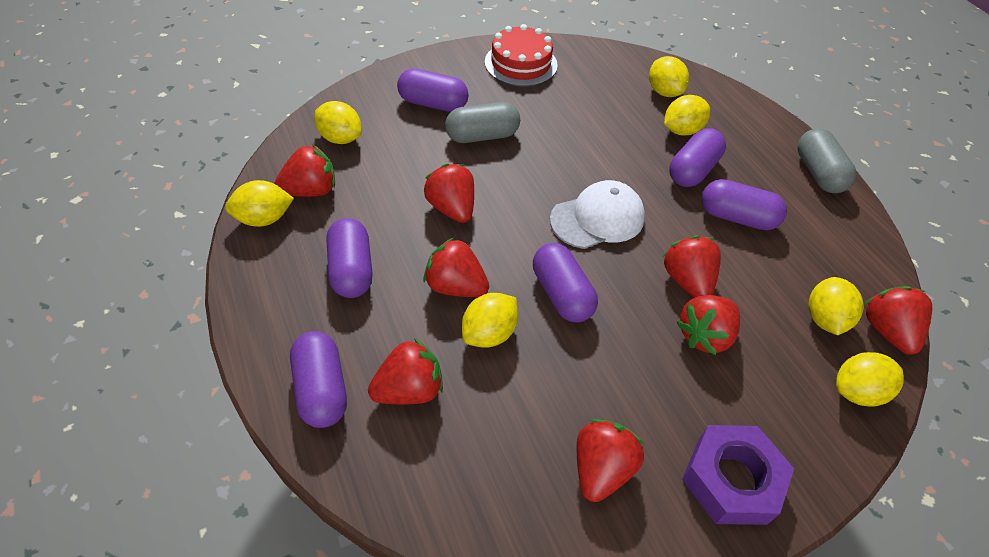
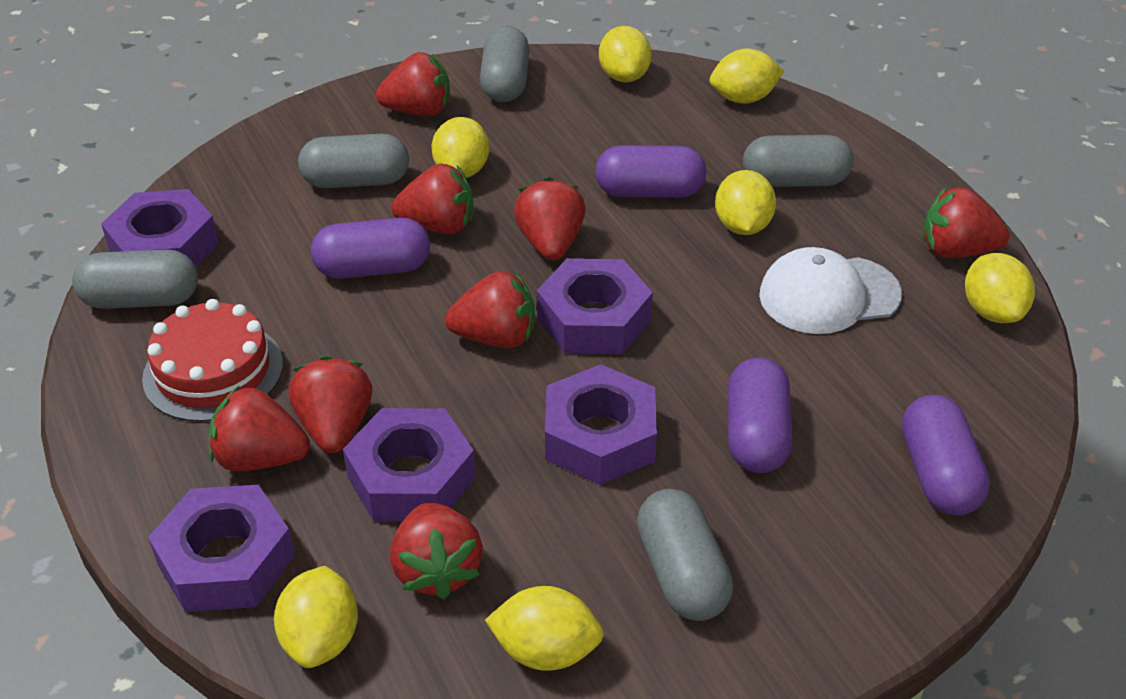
grey capsule: 2 -> 5
purple capsule: 6 -> 4
purple nut: 1 -> 5

